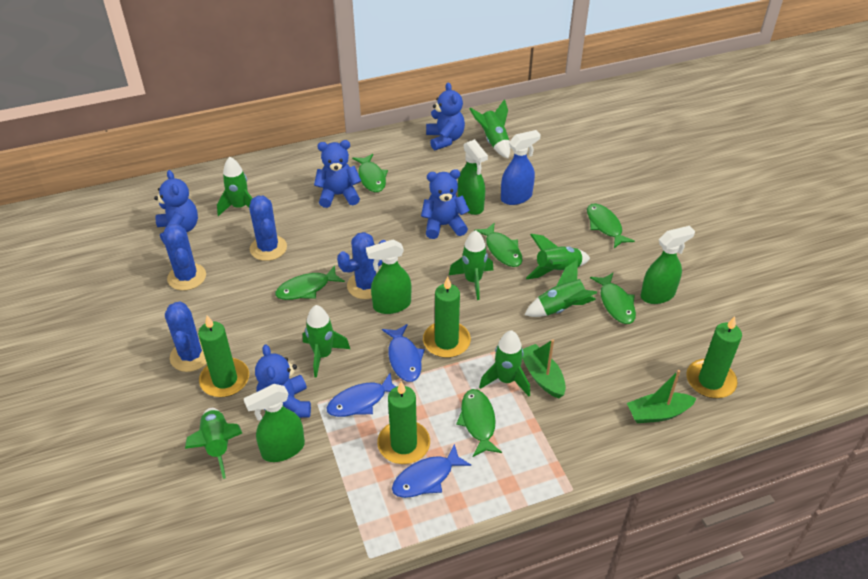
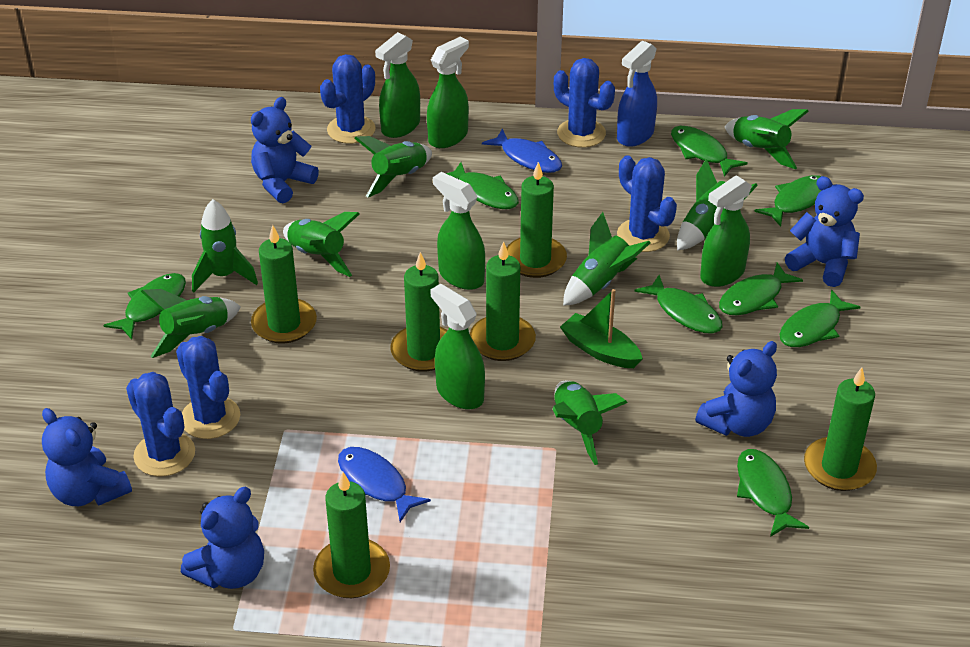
blue cactus: 4 -> 5
blue fish: 3 -> 2
green boat: 2 -> 1
green candle: 4 -> 6
green fish: 6 -> 8
green spray bottle: 4 -> 5

